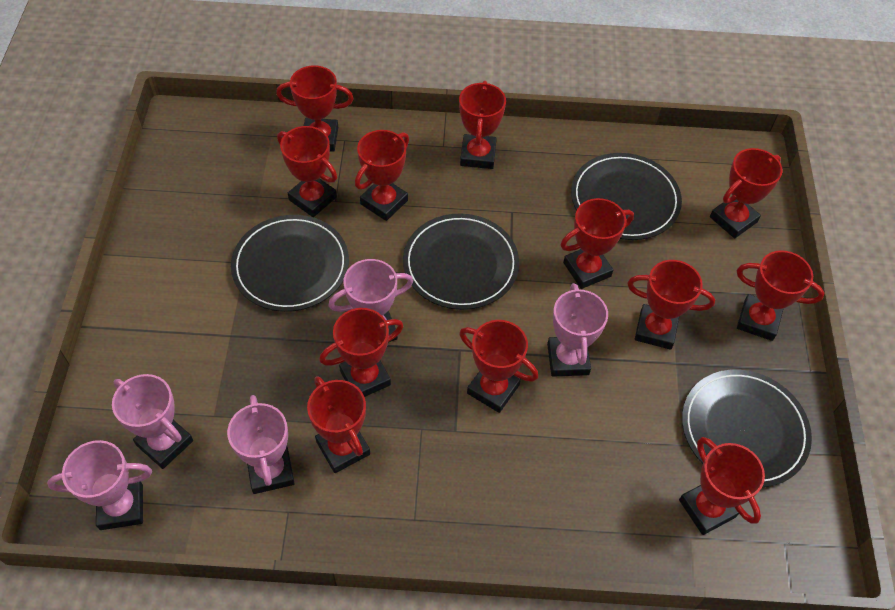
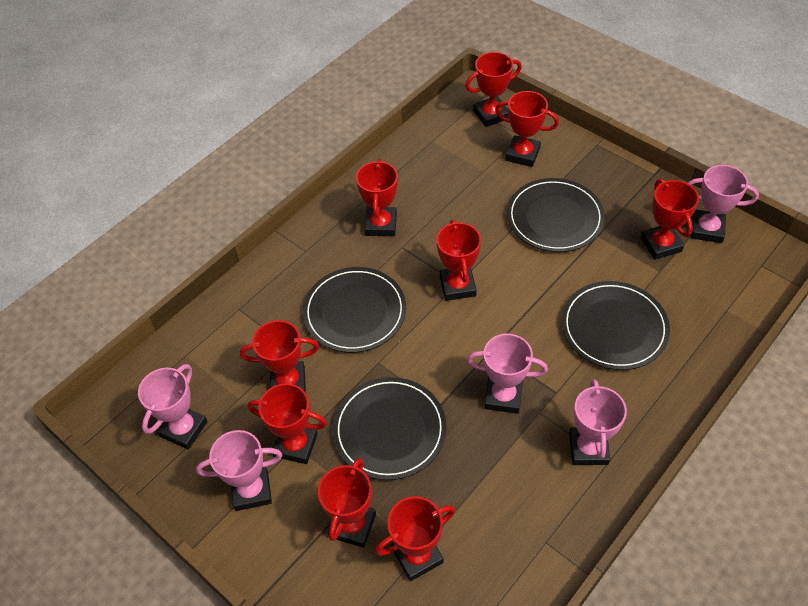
red trophy: 12 -> 9

